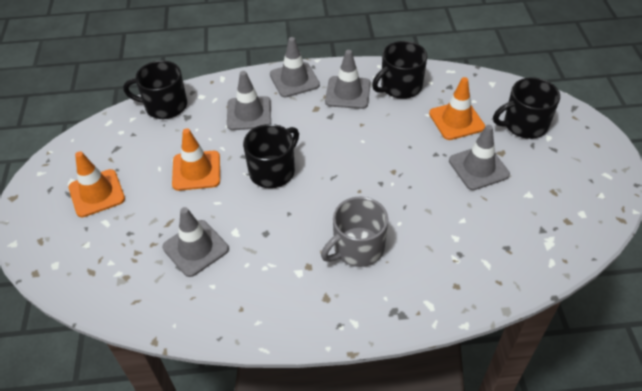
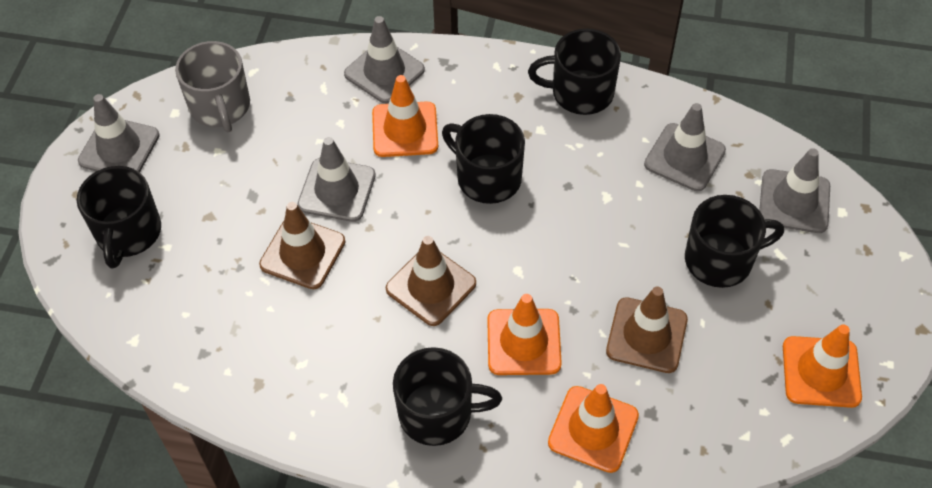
black mug: 4 -> 5
brown traffic cone: 0 -> 3
orange traffic cone: 3 -> 4

